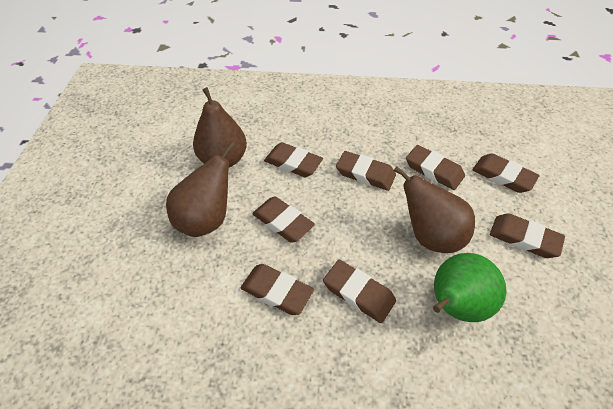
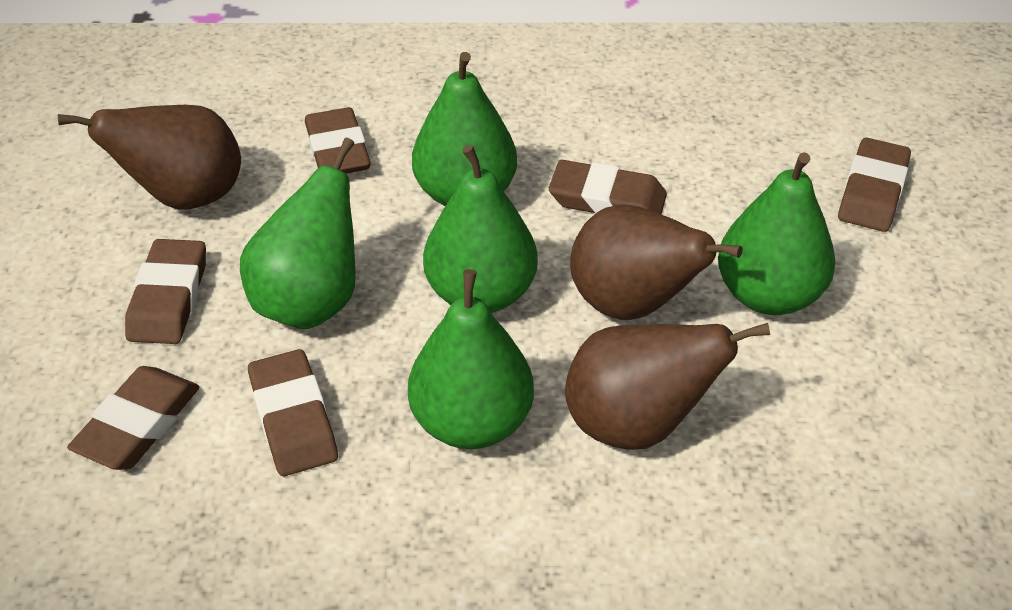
brown eraser: 8 -> 6
green pear: 1 -> 5

